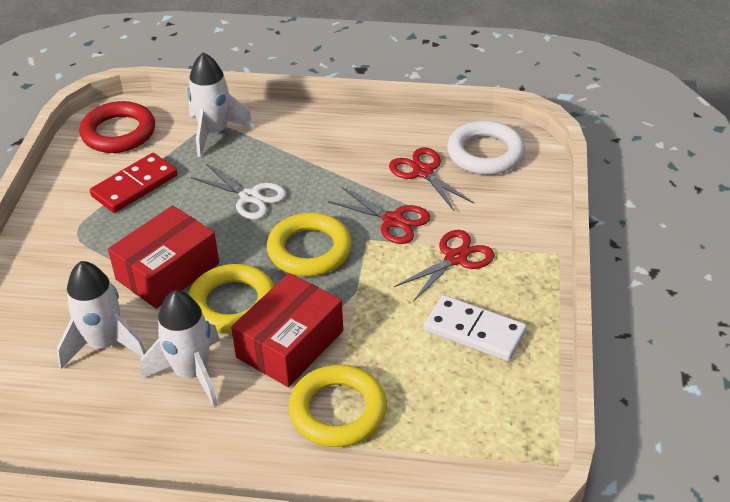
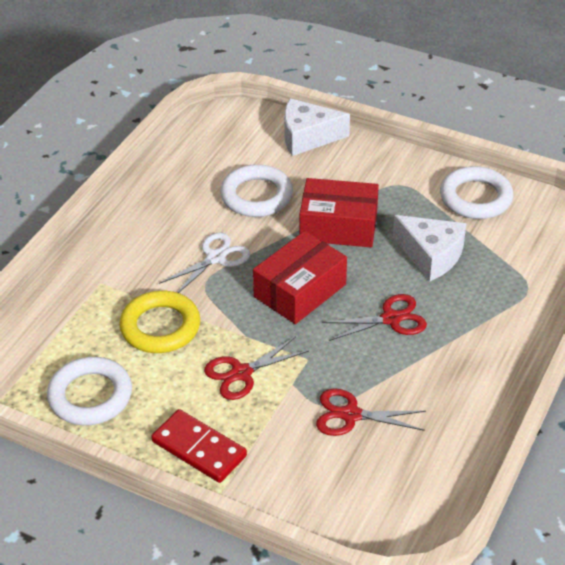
red ring: 1 -> 0
white cheese: 0 -> 2
white domino: 1 -> 0
white ring: 1 -> 3
white rocket: 3 -> 0
yellow ring: 3 -> 1

